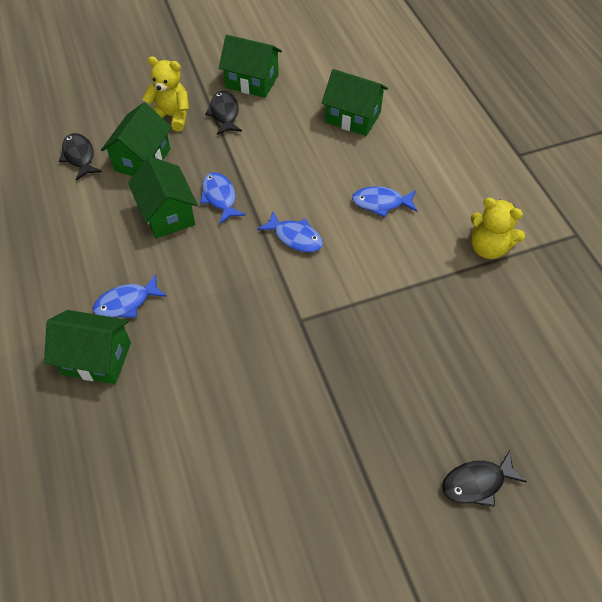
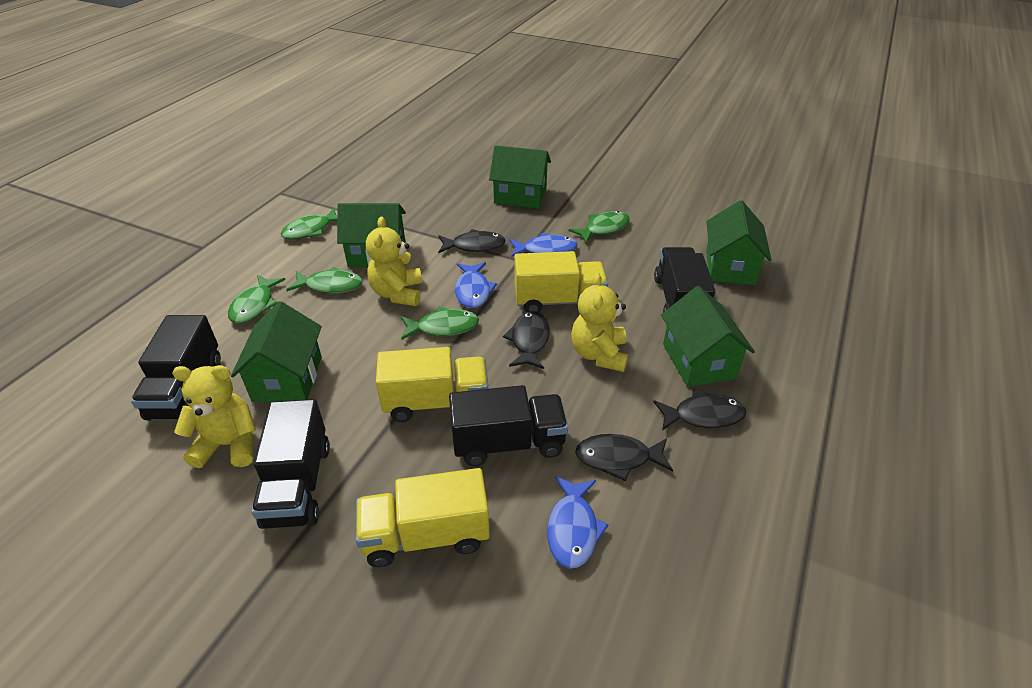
black fish: 3 -> 4
black truck: 0 -> 4
blue fish: 4 -> 3
green fish: 0 -> 5
yellow teddy bear: 2 -> 3
yellow truck: 0 -> 3

